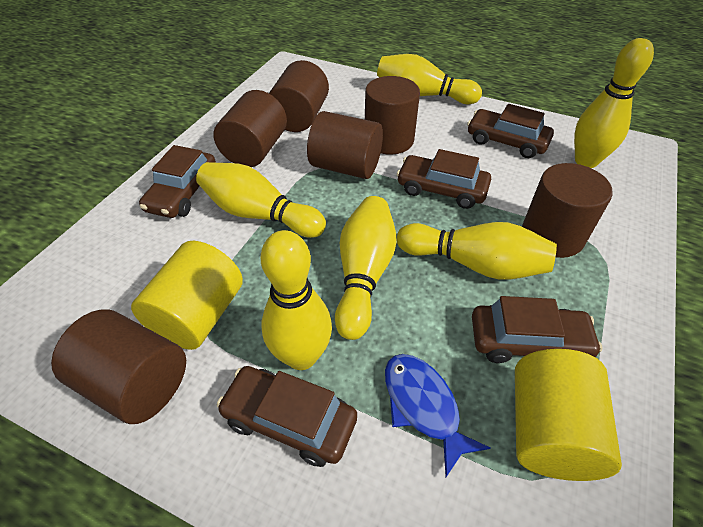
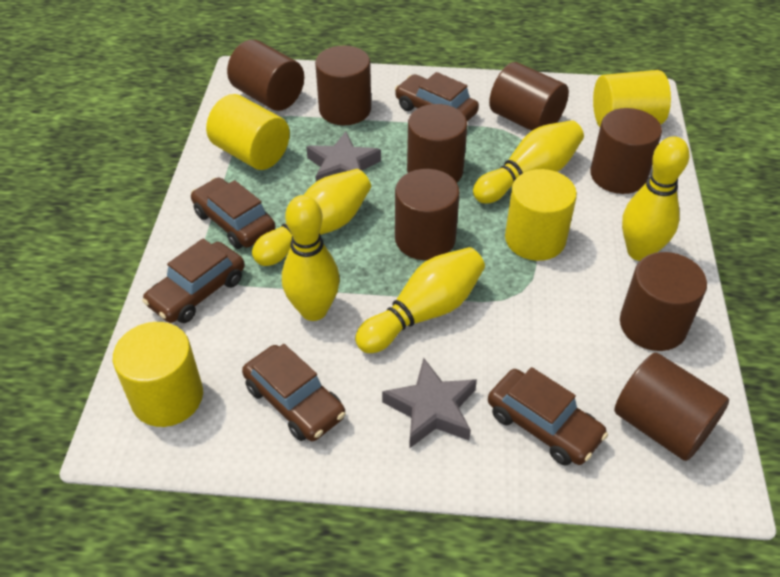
blue fish: 1 -> 0
brown cylinder: 6 -> 8
grey star: 0 -> 2
yellow bowling pin: 6 -> 5
yellow cylinder: 2 -> 4

